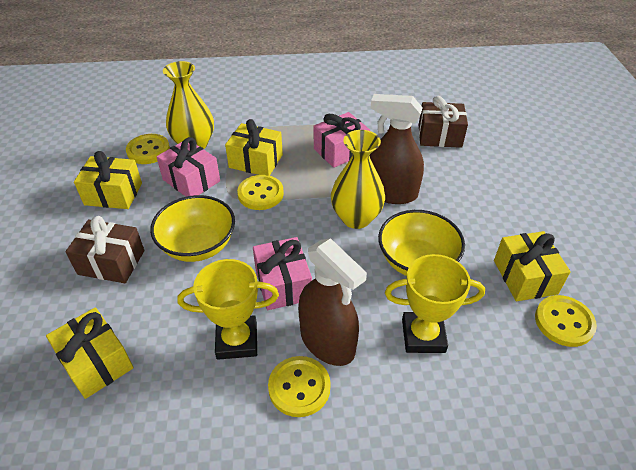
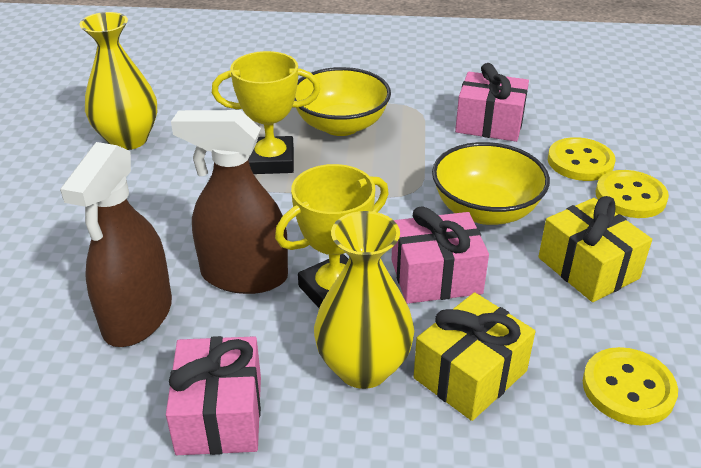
brown gift: 2 -> 0
yellow button: 4 -> 3
yellow gift: 4 -> 2

